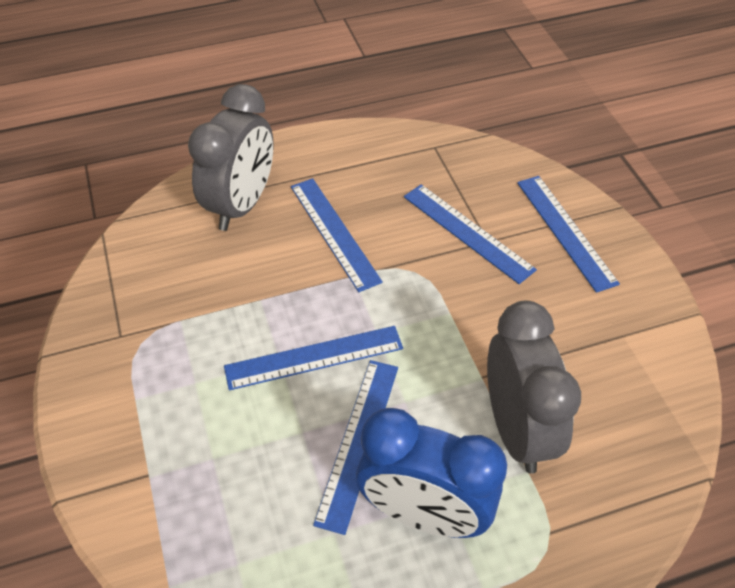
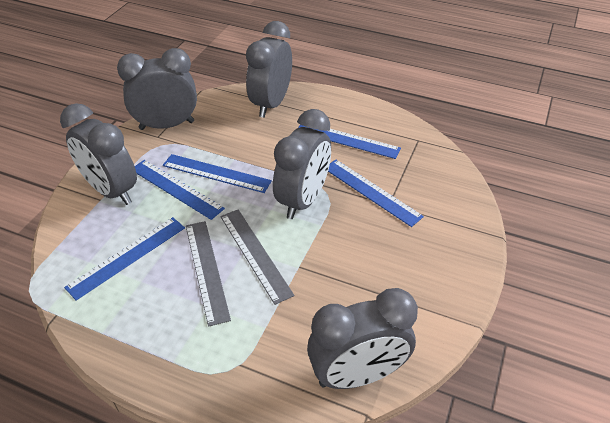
blue clock: 1 -> 0
grey clock: 2 -> 5
grey ruler: 0 -> 2

